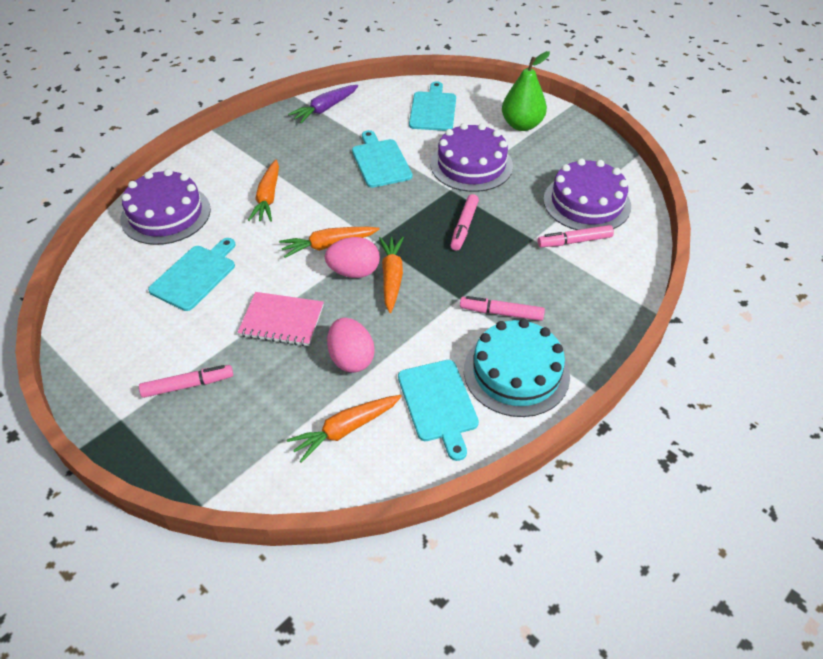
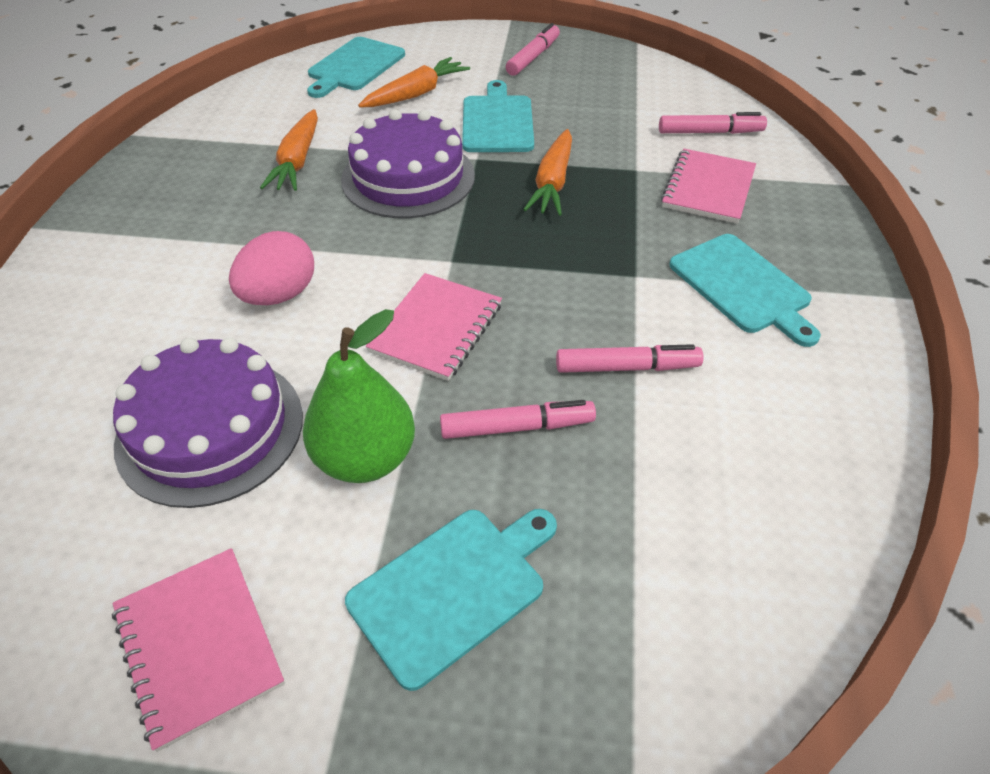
orange carrot: 4 -> 3
pink egg: 2 -> 1
pink notebook: 1 -> 3
purple cake: 3 -> 2
purple carrot: 1 -> 0
turquoise cake: 1 -> 0

